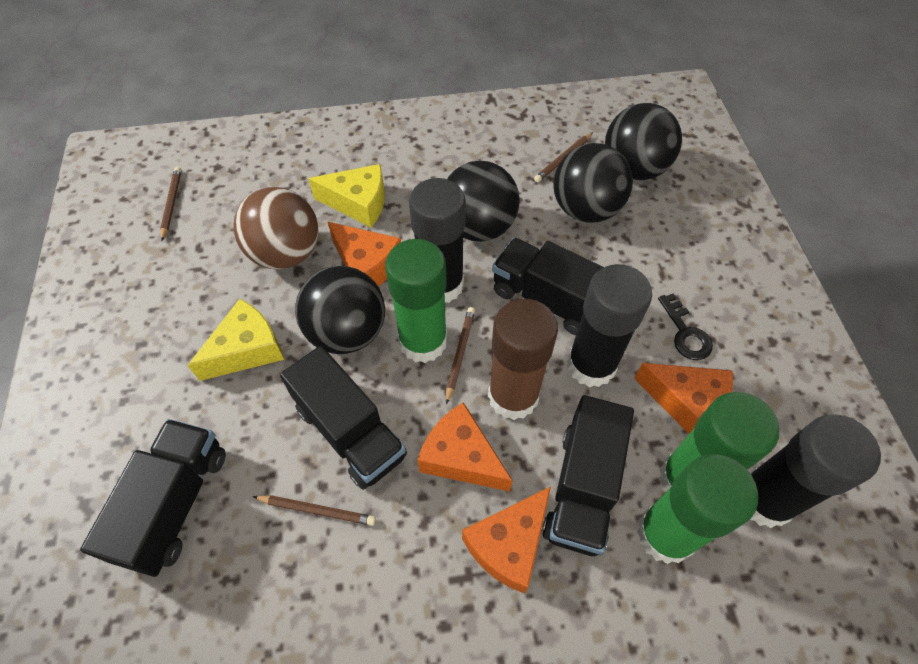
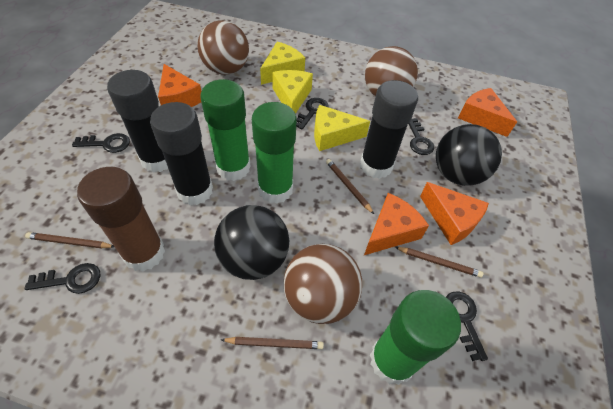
black ball: 4 -> 2
black key: 1 -> 5
black truck: 4 -> 0
brown ball: 1 -> 3
yellow cheese: 2 -> 3

